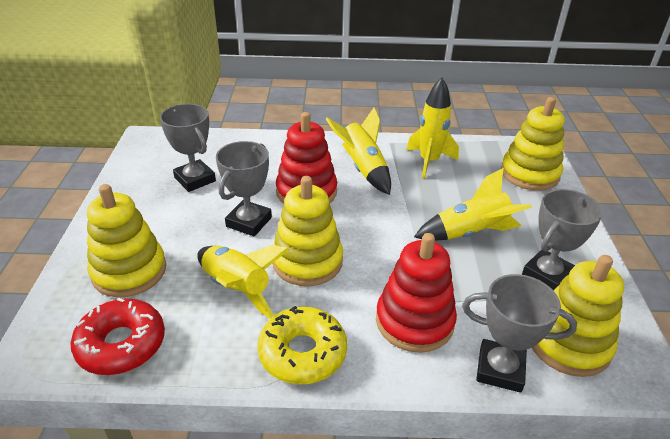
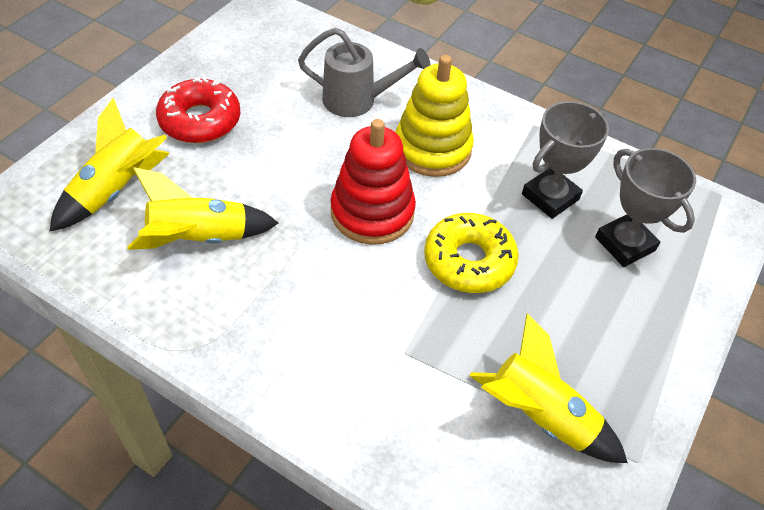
grey trophy: 4 -> 2
grey watering can: 0 -> 1
red stacking toy: 2 -> 1
yellow rocket: 4 -> 3
yellow stacking toy: 4 -> 1

